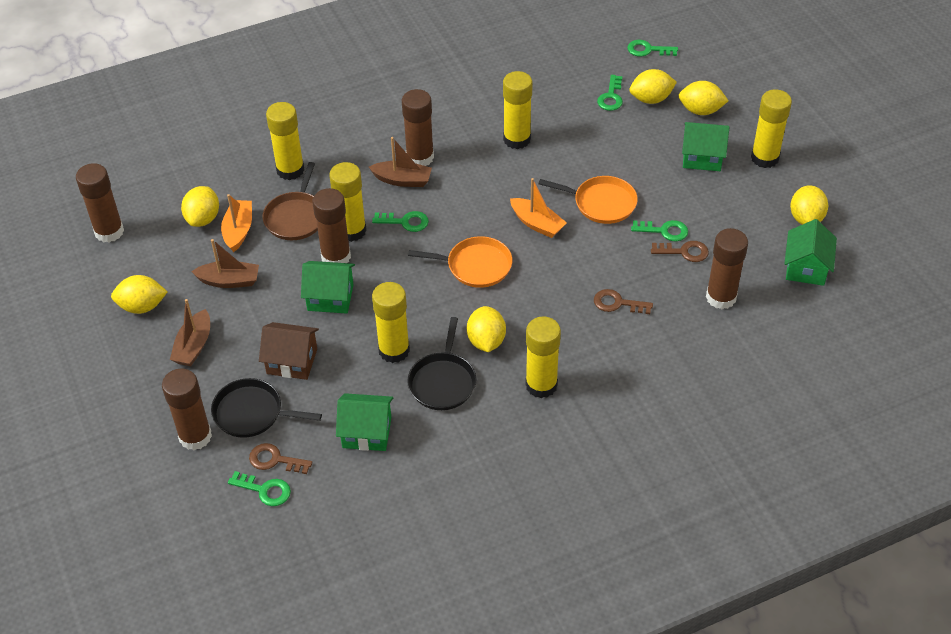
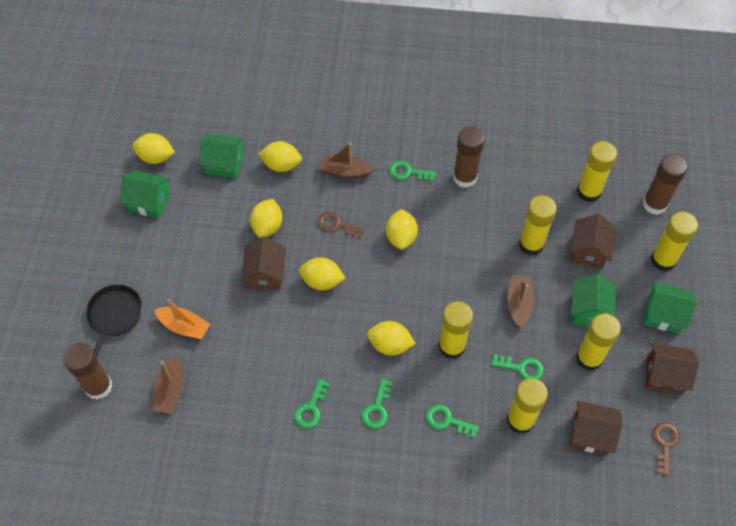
black pan: 2 -> 1
brown glue stick: 5 -> 3
brown house: 1 -> 4
brown key: 3 -> 2
brown pan: 1 -> 0
orange boat: 2 -> 1
orange pan: 2 -> 0

